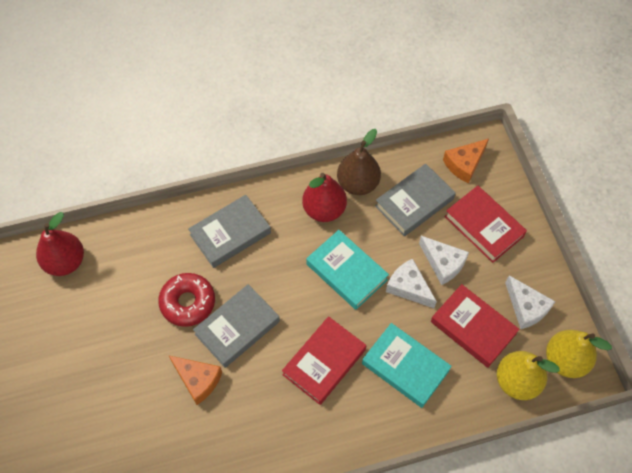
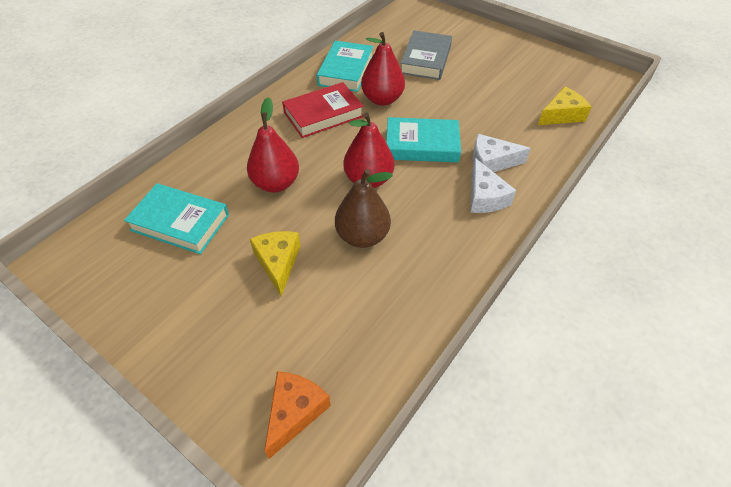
grey book: 3 -> 1
orange cheese: 2 -> 1
red book: 3 -> 1
red donut: 1 -> 0
red pear: 2 -> 3
turquoise book: 2 -> 3
white cheese: 3 -> 2
yellow cheese: 0 -> 2
yellow pear: 2 -> 0

